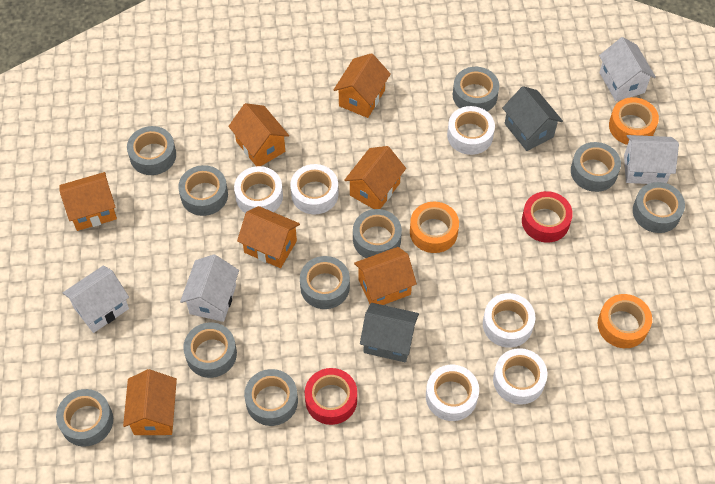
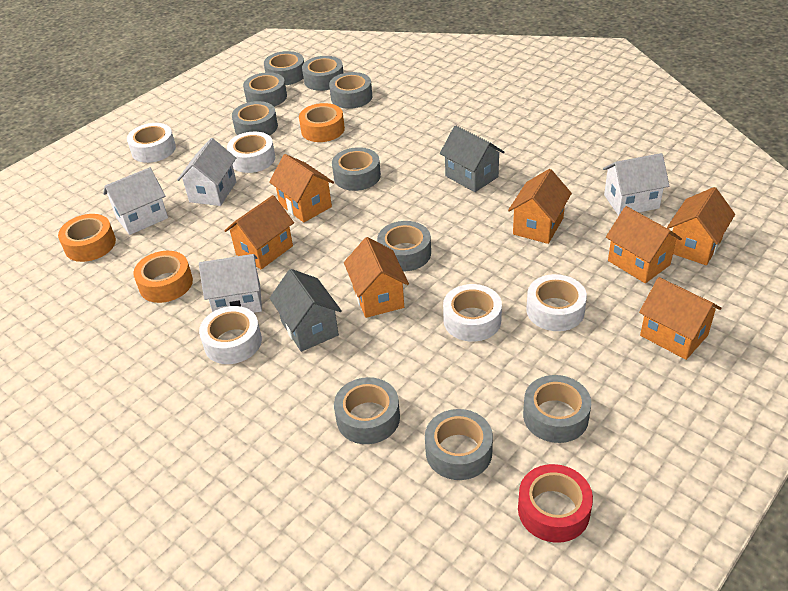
red tape: 2 -> 1
white tape: 6 -> 5

